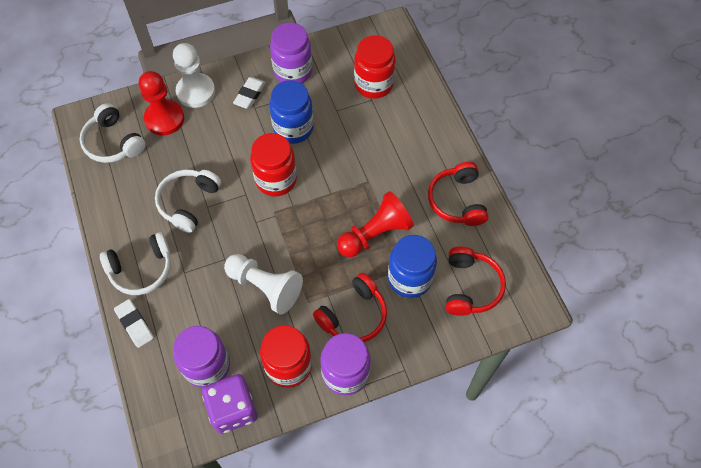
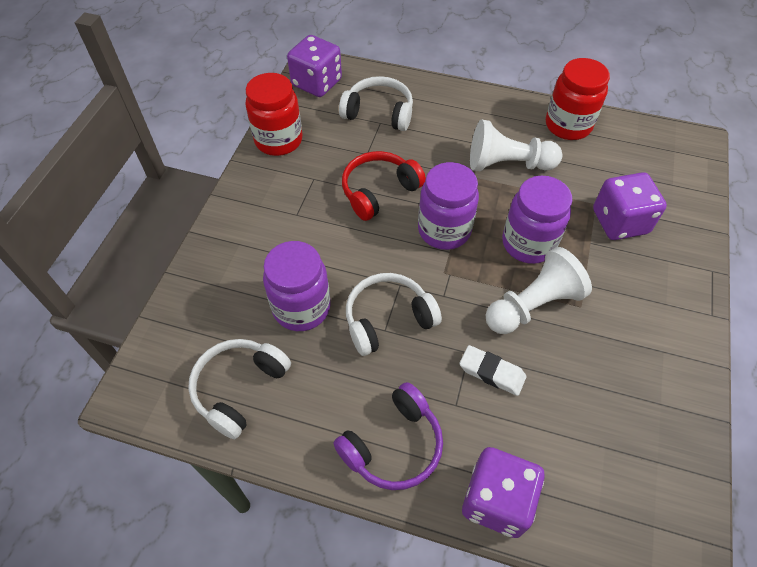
blue jar: 2 -> 0
purple dice: 1 -> 3
purple headphones: 0 -> 1
red headphones: 3 -> 1
red jar: 3 -> 2
red pawn: 2 -> 0
white eraser: 2 -> 1

